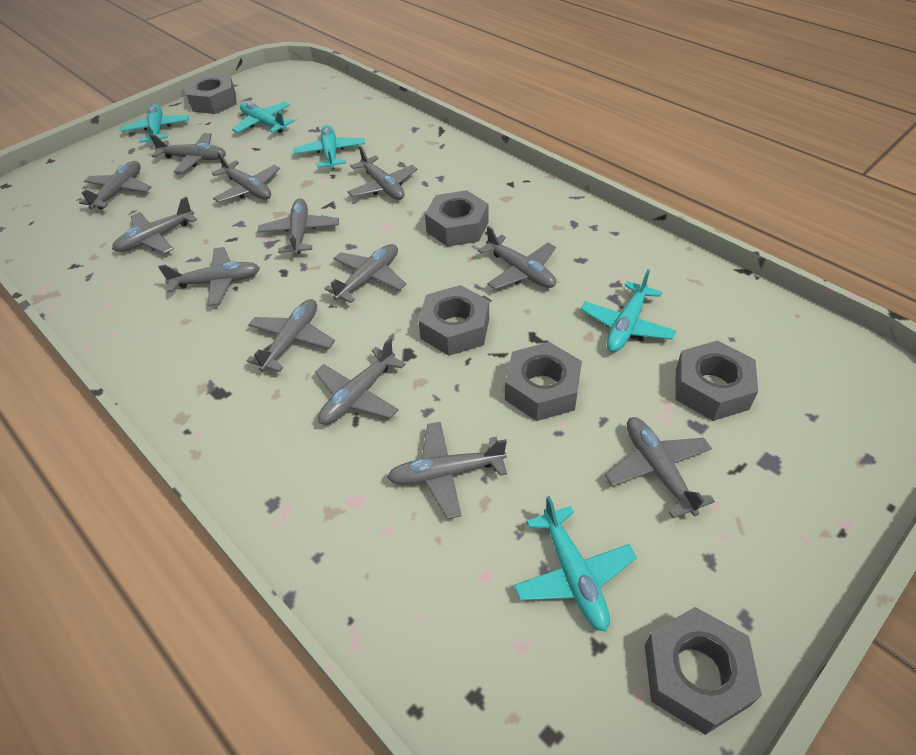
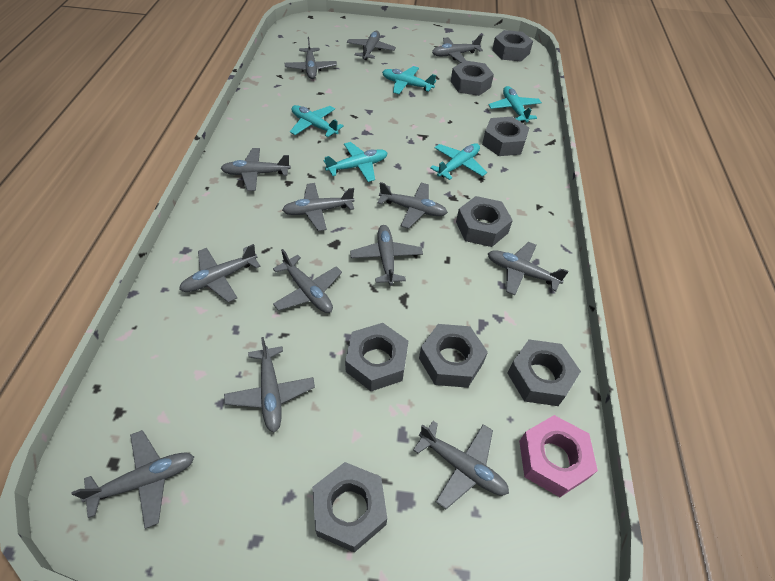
grey nut: 6 -> 8
pink nut: 0 -> 1

